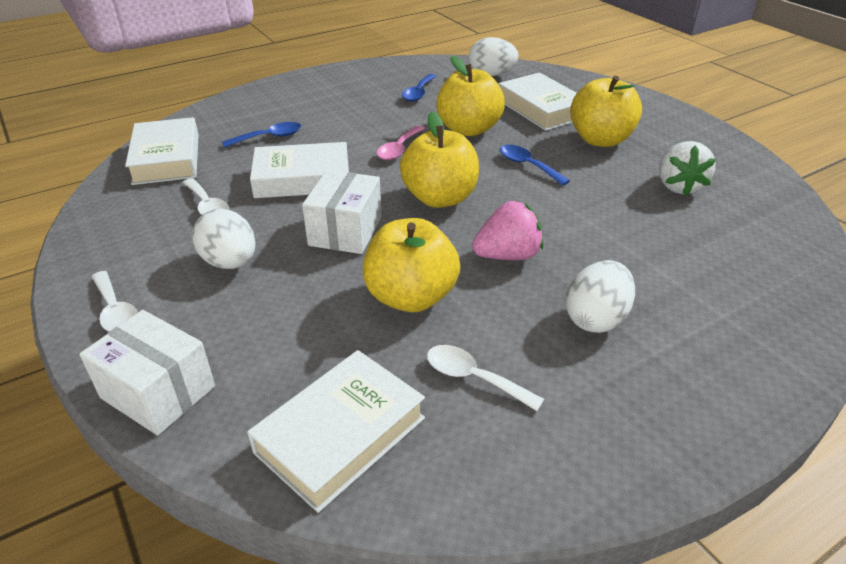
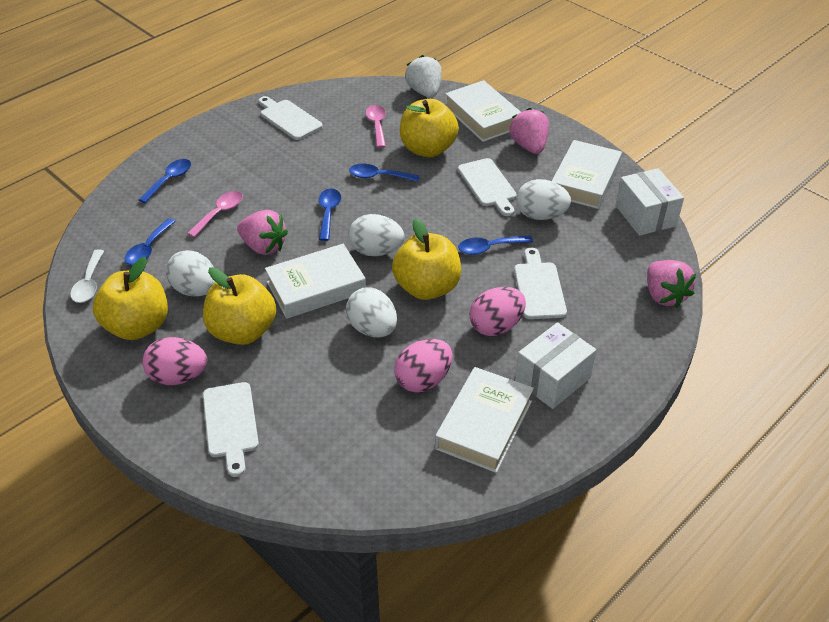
blue spoon: 3 -> 5
pink egg: 0 -> 3
pink spoon: 1 -> 2
pink strawberry: 1 -> 3
white cutting board: 0 -> 4
white egg: 3 -> 4
white spoon: 3 -> 1

